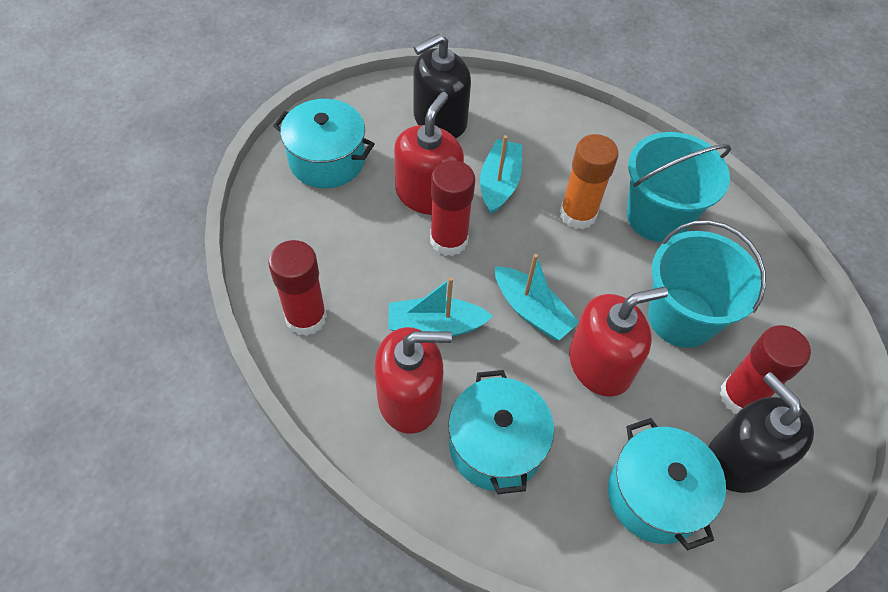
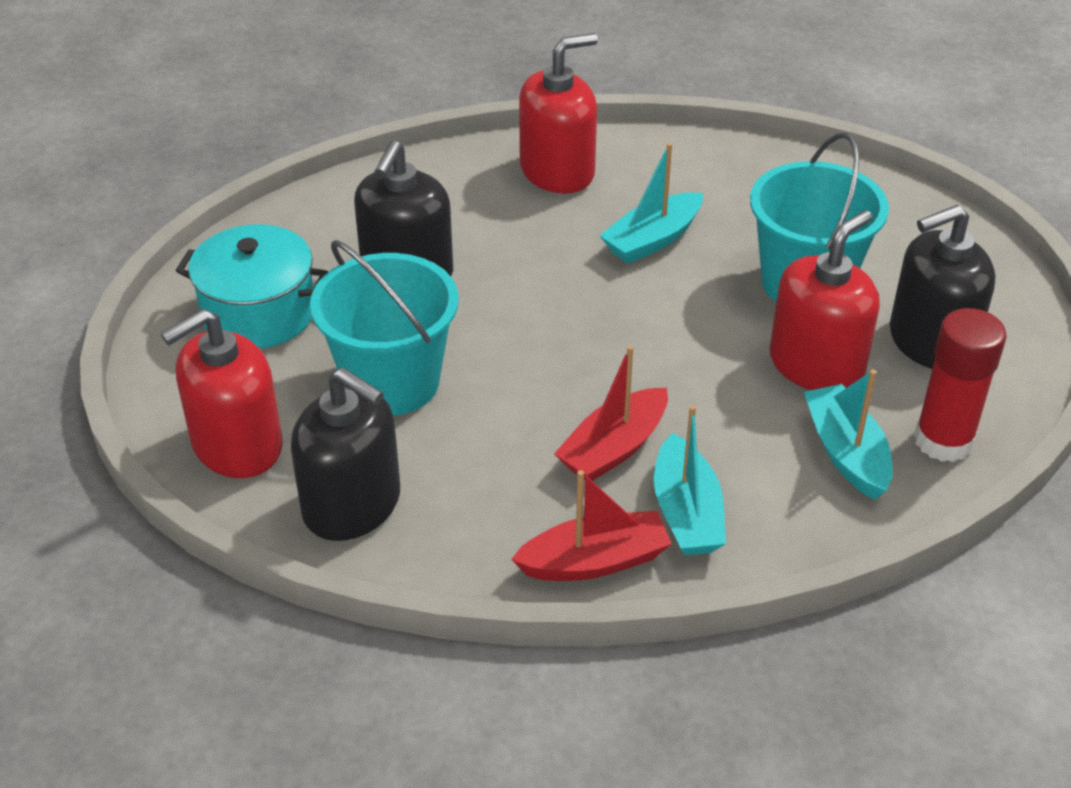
black soap dispenser: 2 -> 3
orange glue stick: 1 -> 0
red boat: 0 -> 2
red glue stick: 3 -> 1
turquoise pot: 3 -> 1

